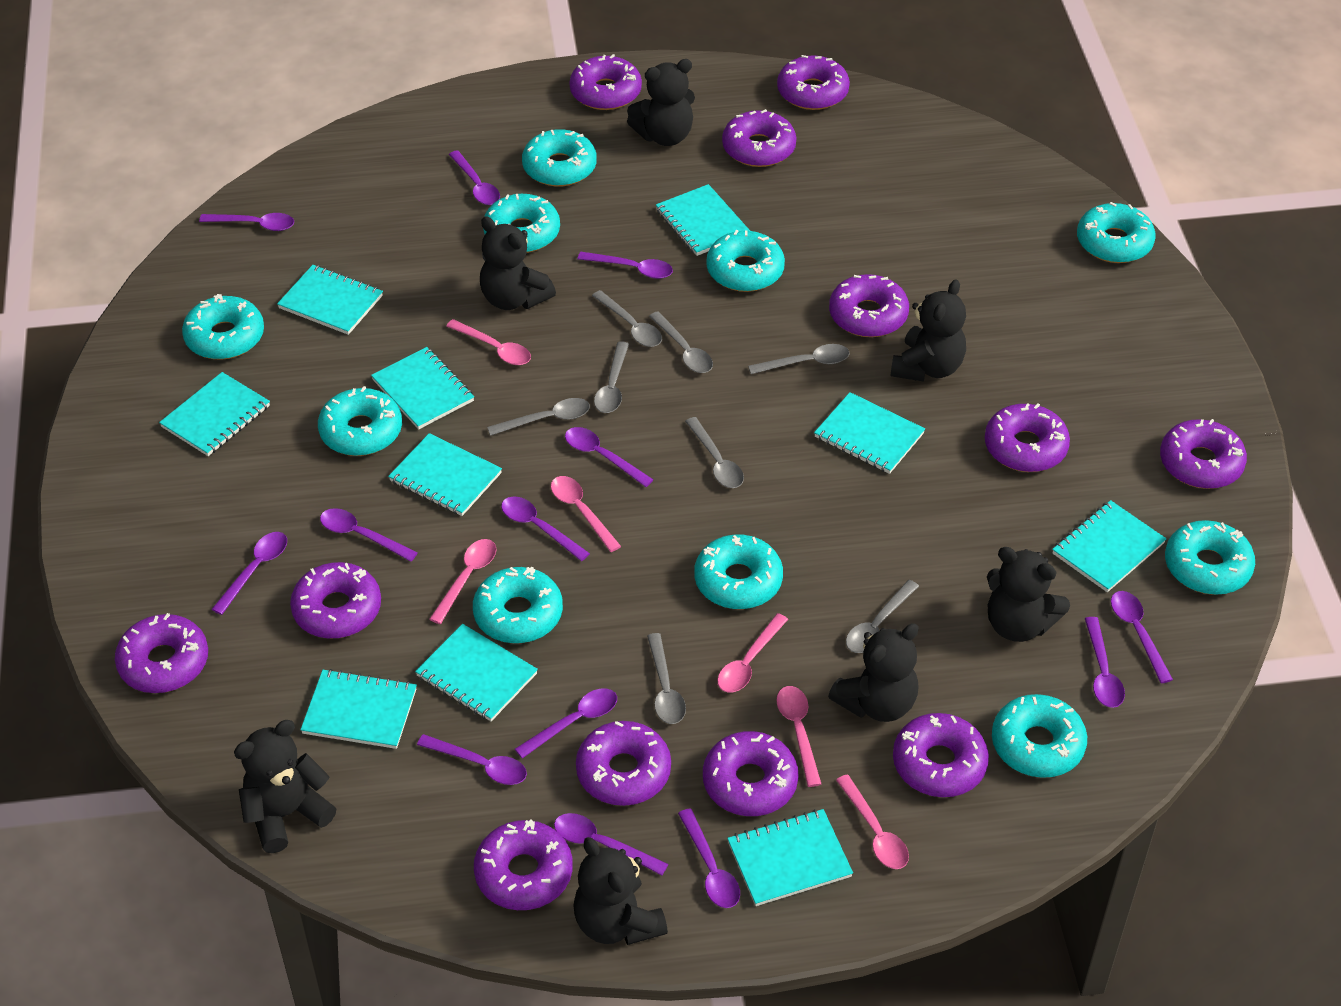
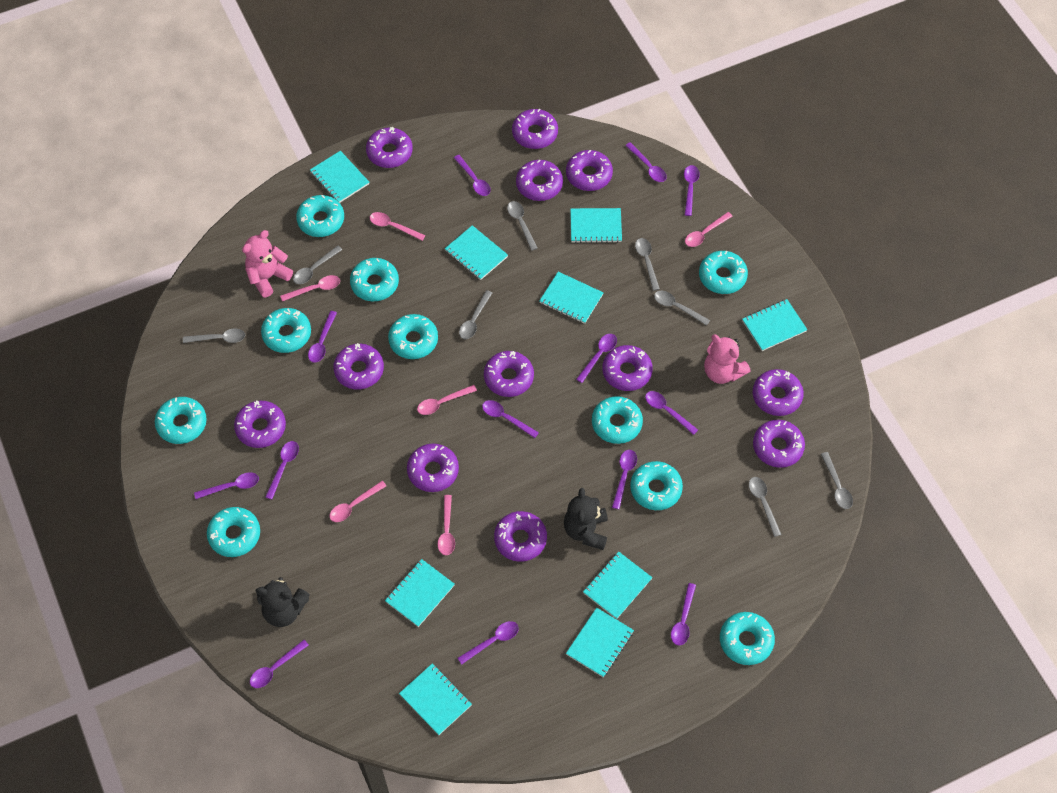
black teddy bear: 7 -> 2
pink teddy bear: 0 -> 2
turquoise notebook: 10 -> 9

